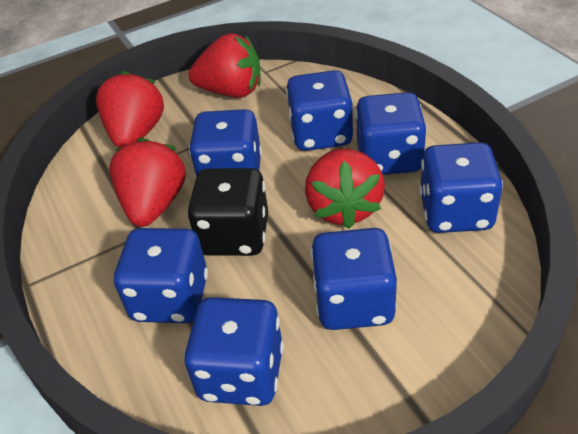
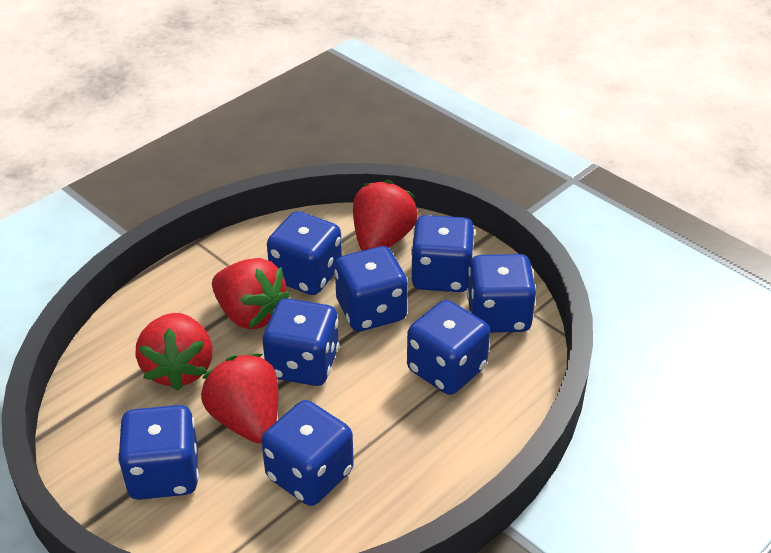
black dice: 1 -> 0
blue dice: 7 -> 8

